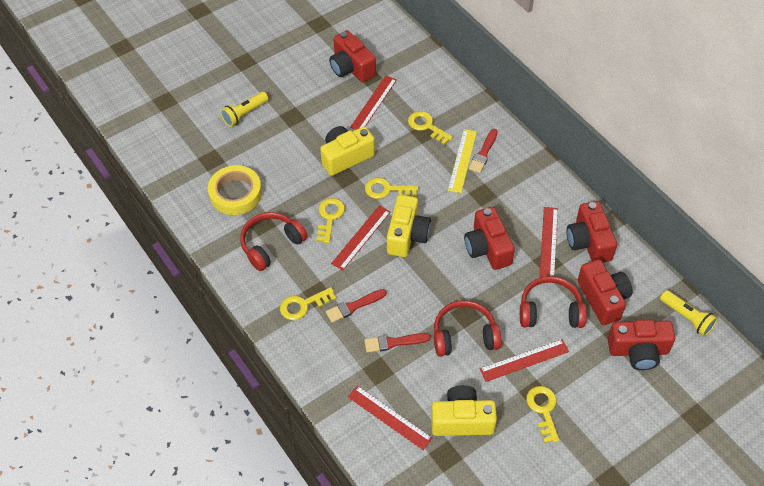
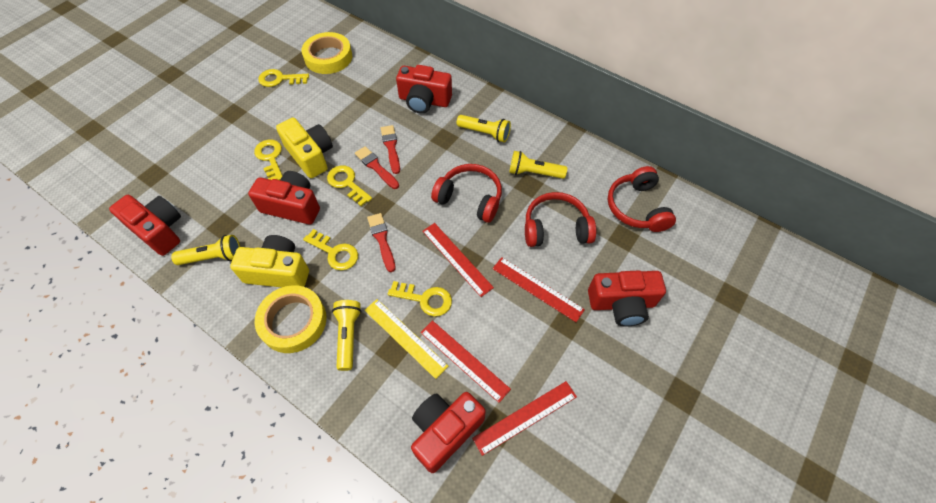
red ruler: 5 -> 4
yellow camera: 3 -> 2
yellow flashlight: 2 -> 4
yellow tape: 1 -> 2

